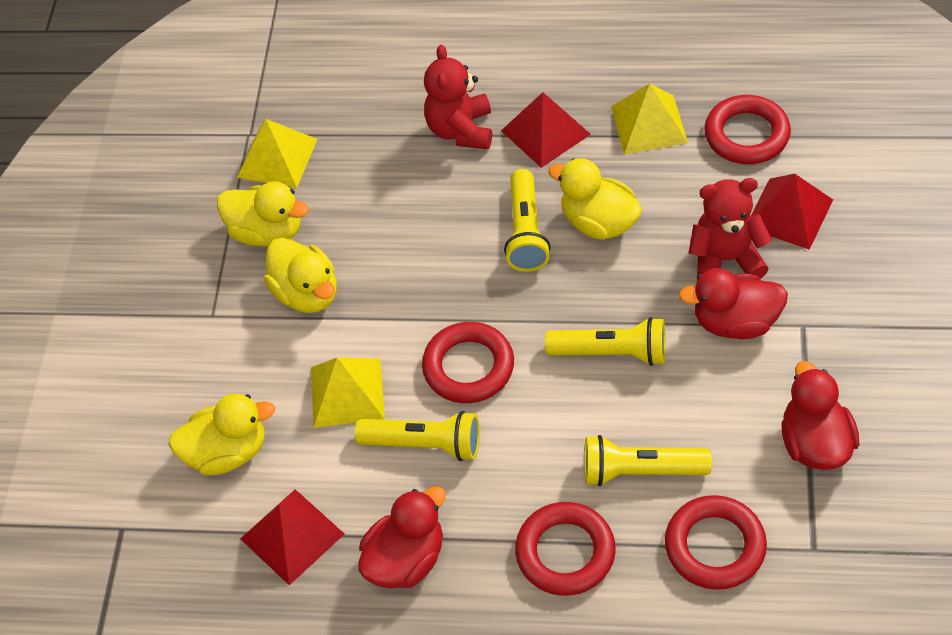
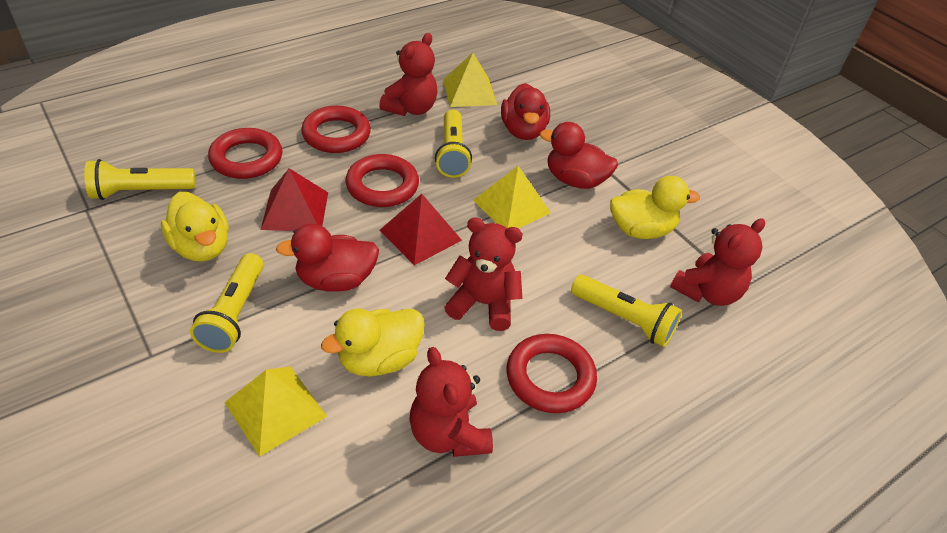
red pyramid: 3 -> 2
red teddy bear: 2 -> 4
yellow duck: 4 -> 3

